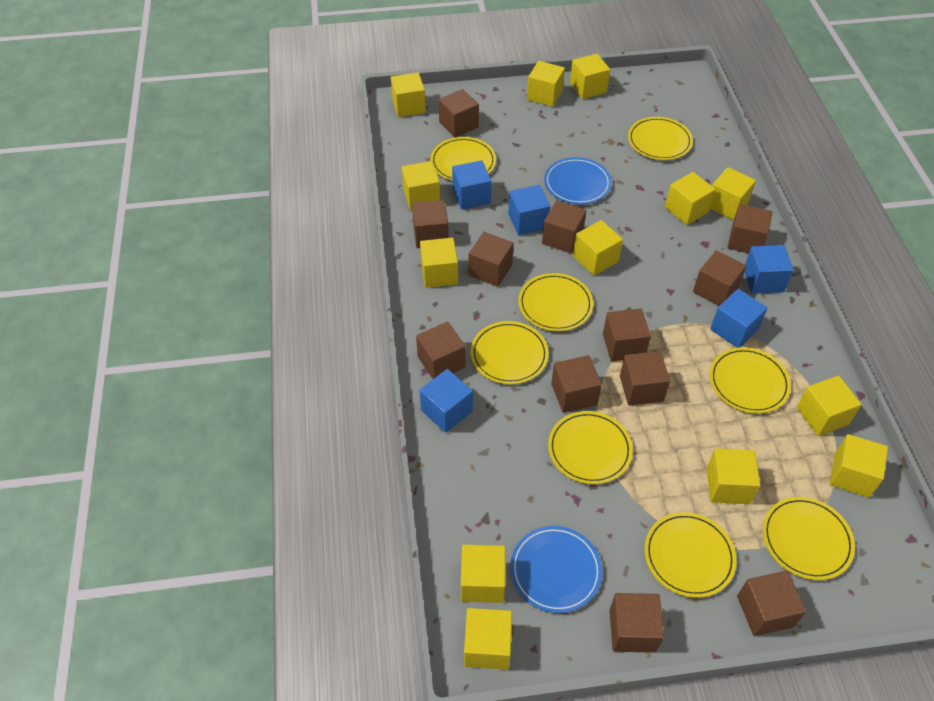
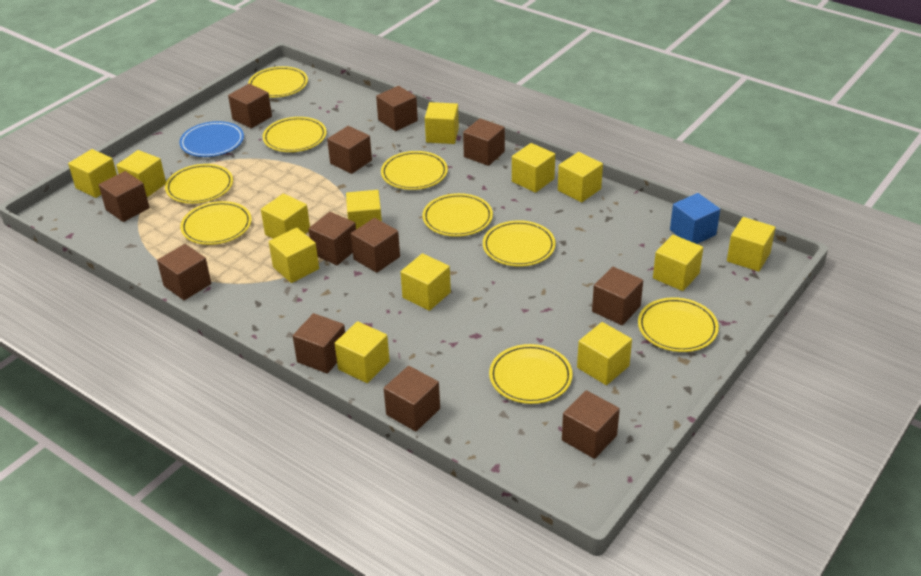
blue cube: 5 -> 1
blue plate: 2 -> 1
yellow plate: 8 -> 9

